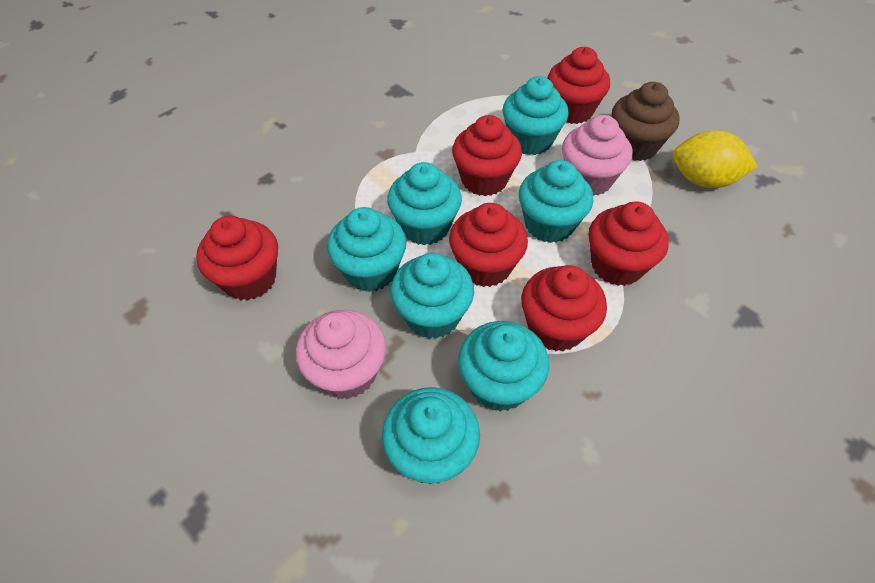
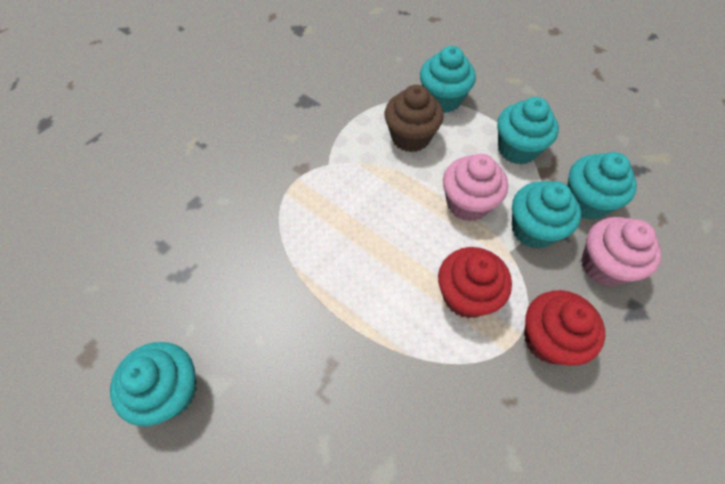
red cupcake: 6 -> 2
turquoise cupcake: 7 -> 5
yellow lemon: 1 -> 0

